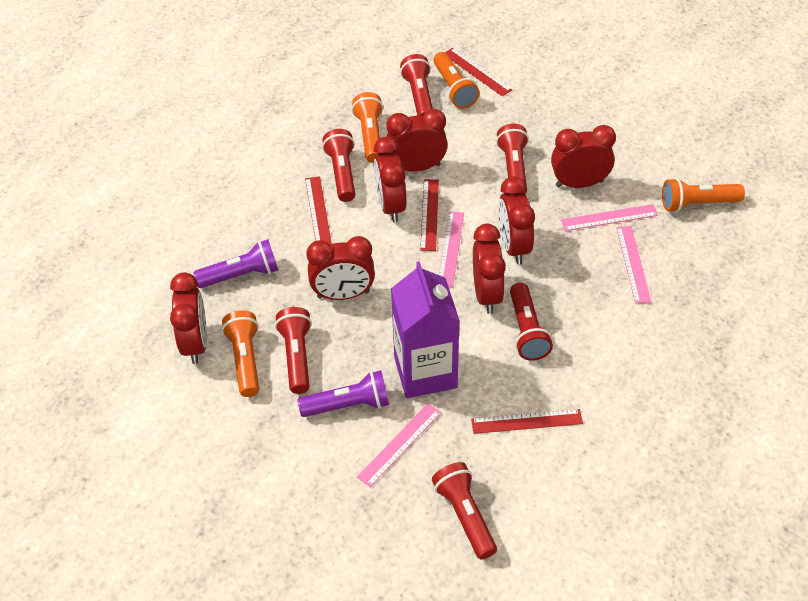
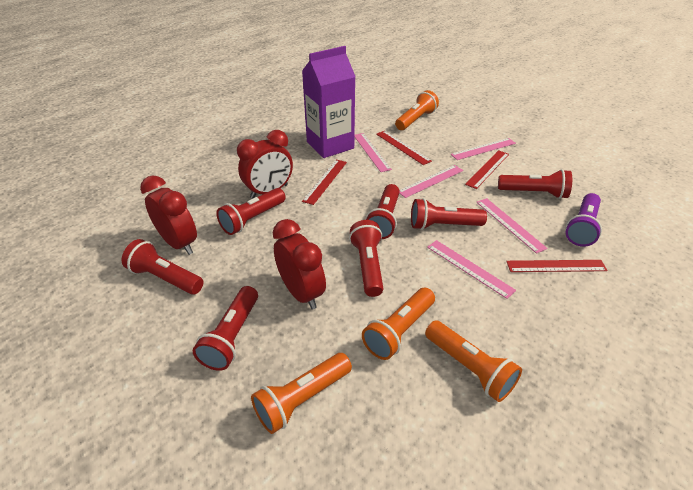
pink ruler: 4 -> 5
purple flashlight: 2 -> 1
red clock: 7 -> 3
red flashlight: 6 -> 7

